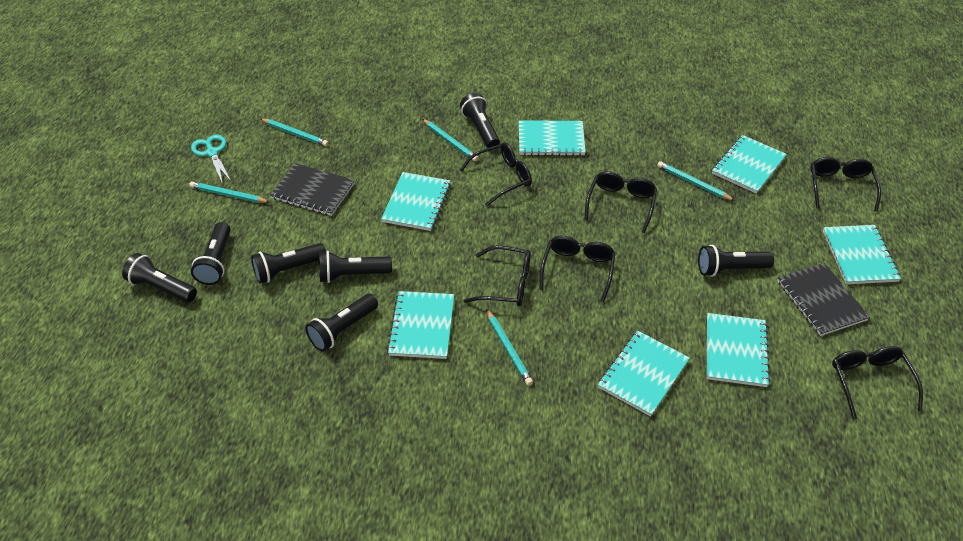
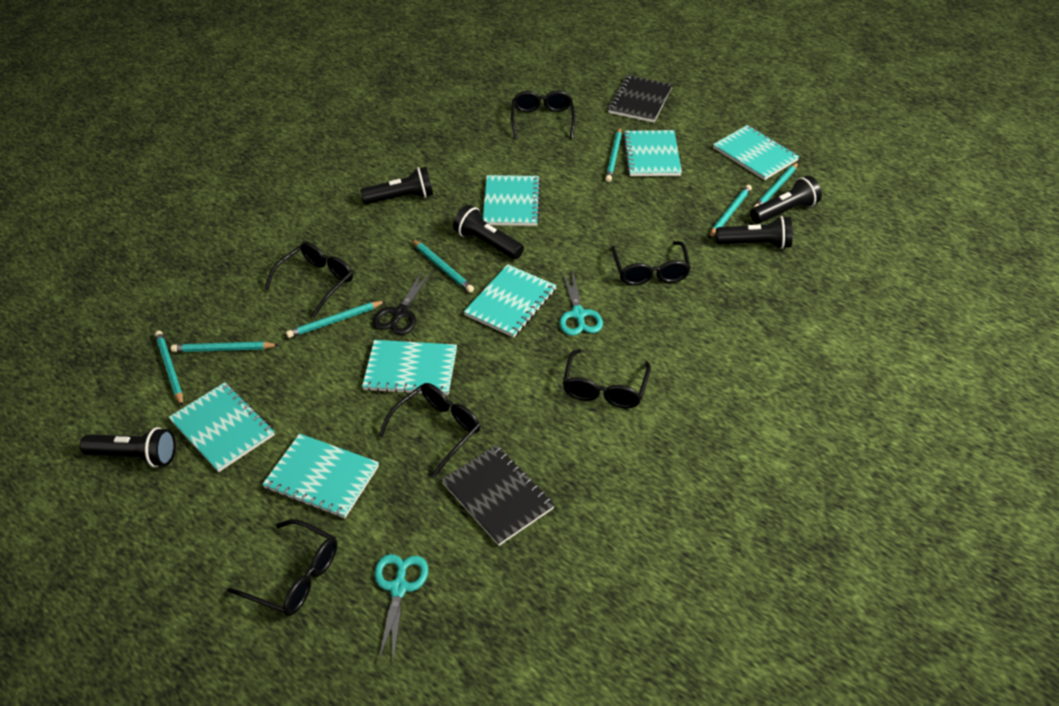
black flashlight: 7 -> 5
black scissors: 0 -> 1
turquoise pencil: 5 -> 7
turquoise scissors: 1 -> 2

